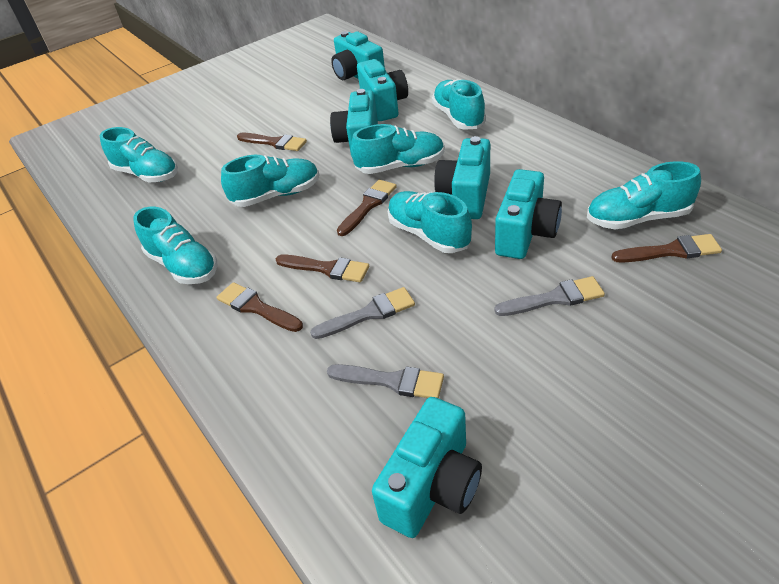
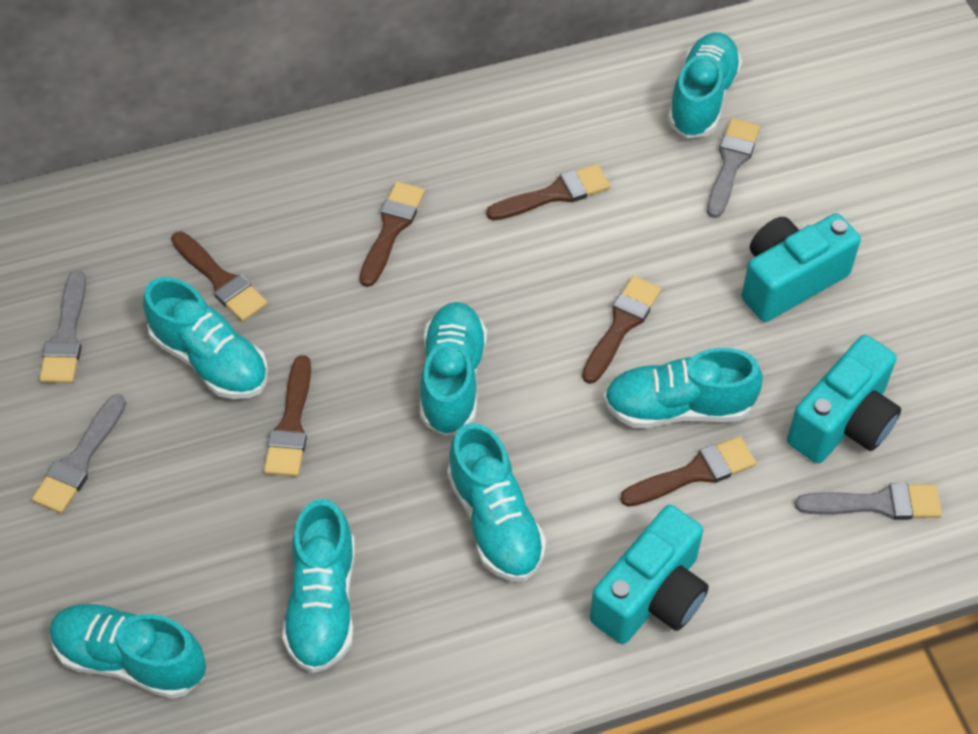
brown brush: 5 -> 6
grey brush: 3 -> 4
turquoise camera: 6 -> 3

